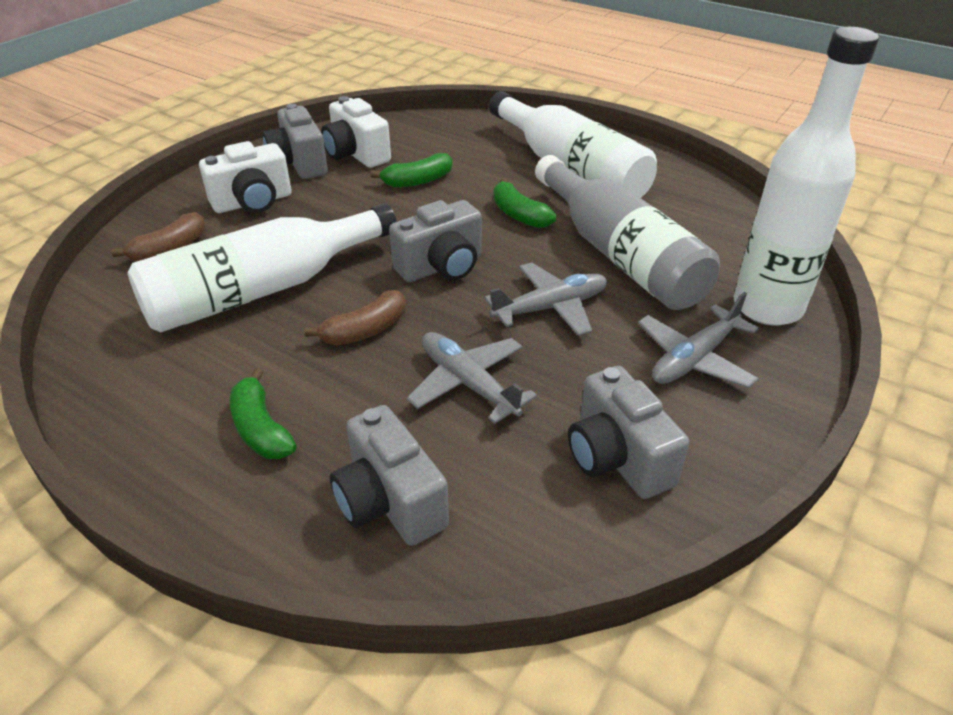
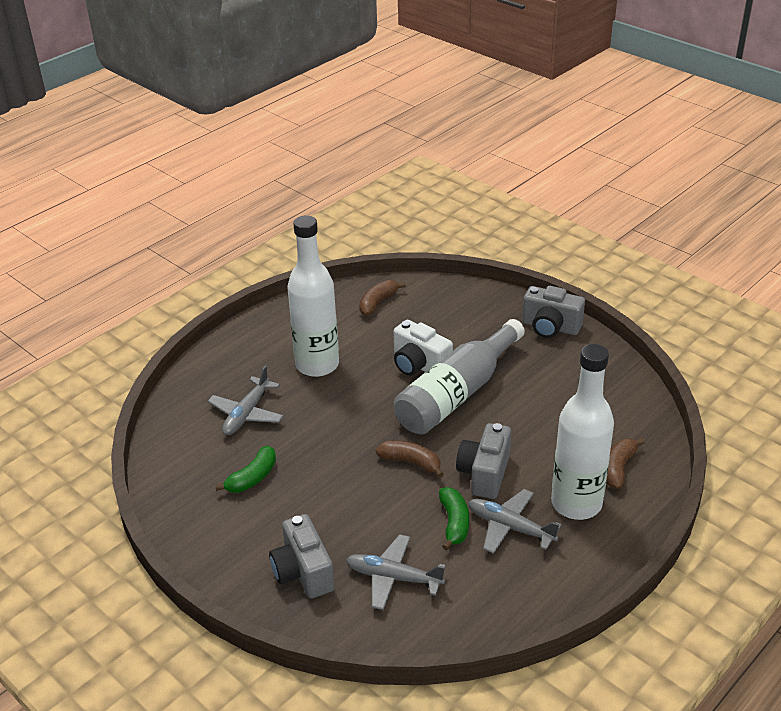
brown banana: 2 -> 3
green banana: 3 -> 2
grey camera: 4 -> 3
white bottle: 3 -> 2
white camera: 2 -> 1

